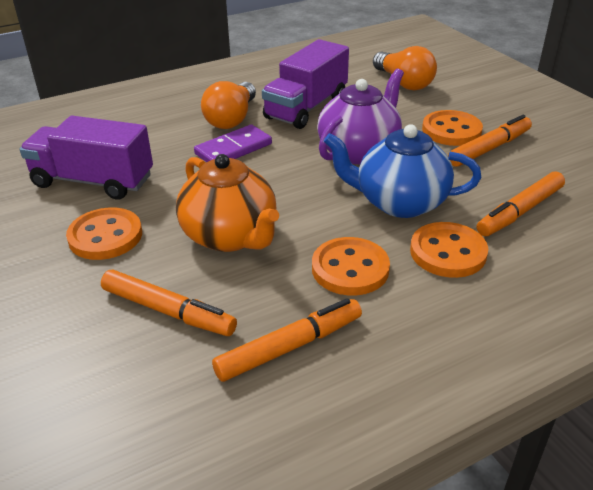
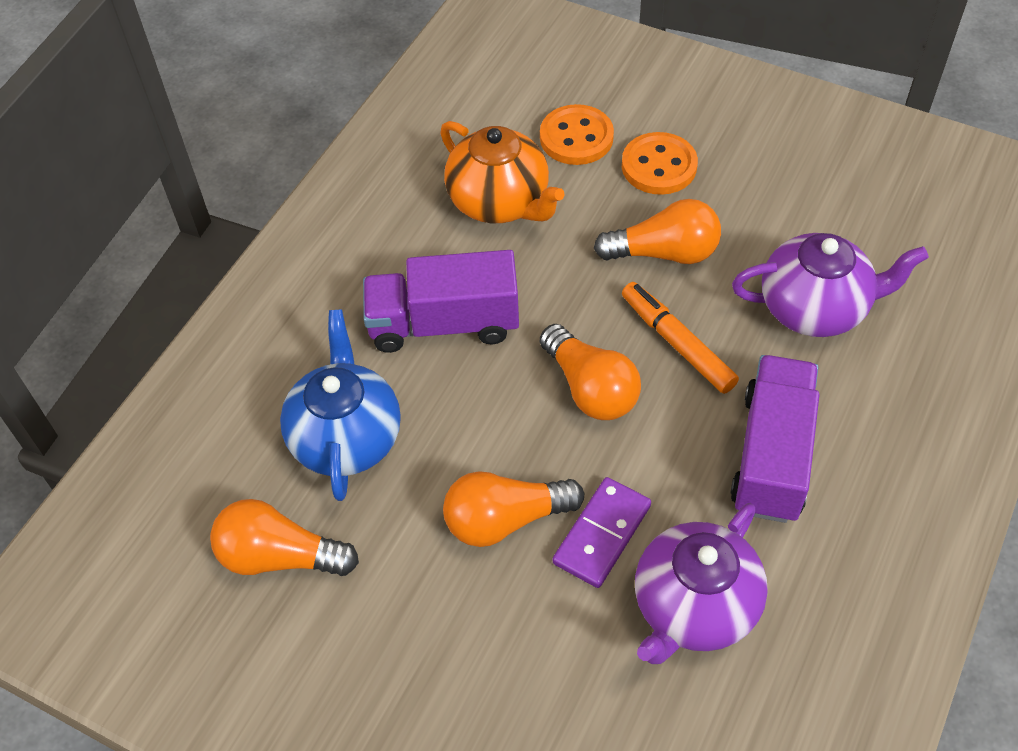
orange button: 4 -> 2
orange light bulb: 2 -> 4
orange marker: 4 -> 1
purple teapot: 1 -> 2

